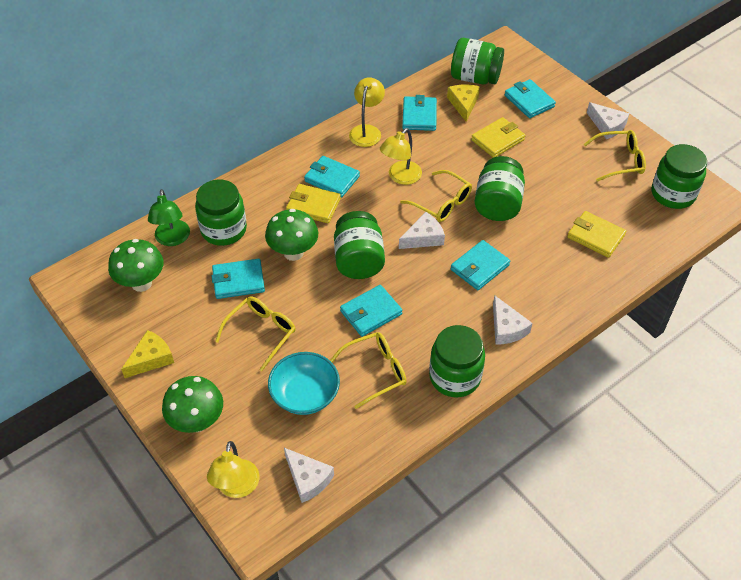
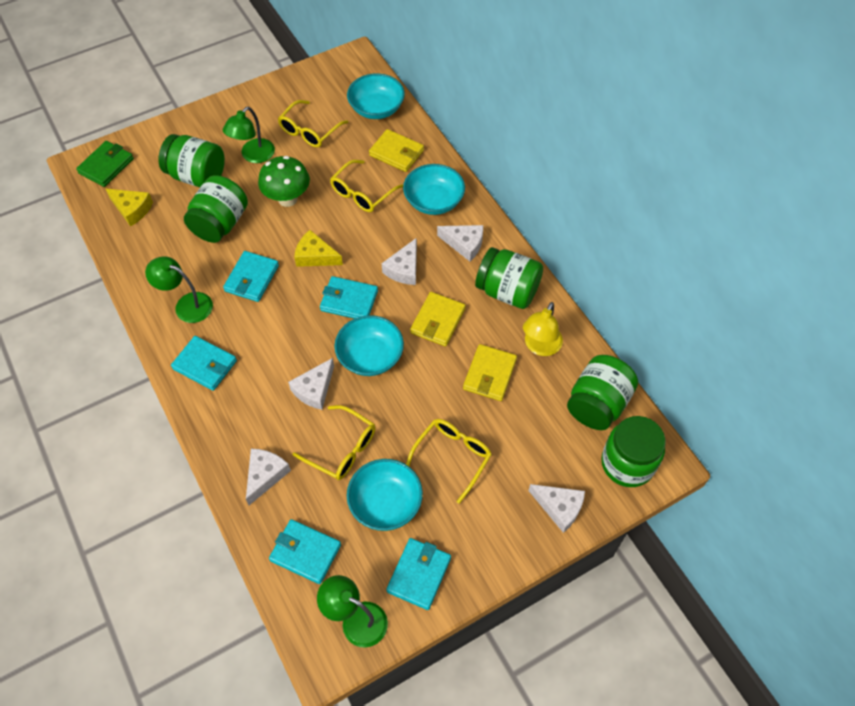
green jar: 6 -> 5
green lamp: 1 -> 3
green mushroom: 3 -> 1
green wallet: 0 -> 1
turquoise bowl: 1 -> 4
turquoise wallet: 6 -> 5
white cheese: 4 -> 5
yellow lamp: 3 -> 1

